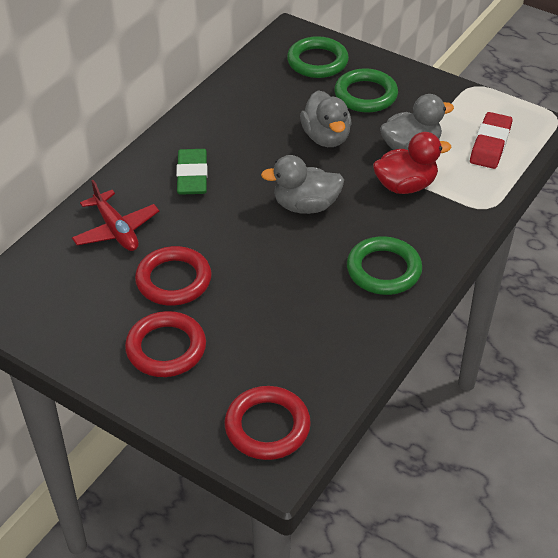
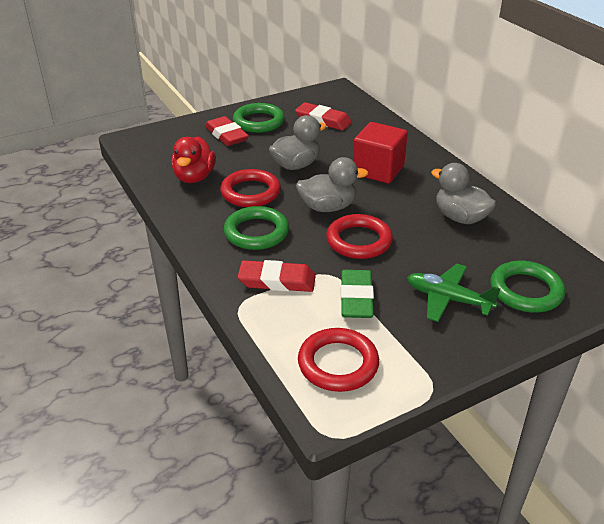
green plane: 0 -> 1
red cube: 0 -> 1
red eraser: 1 -> 3
red plane: 1 -> 0

